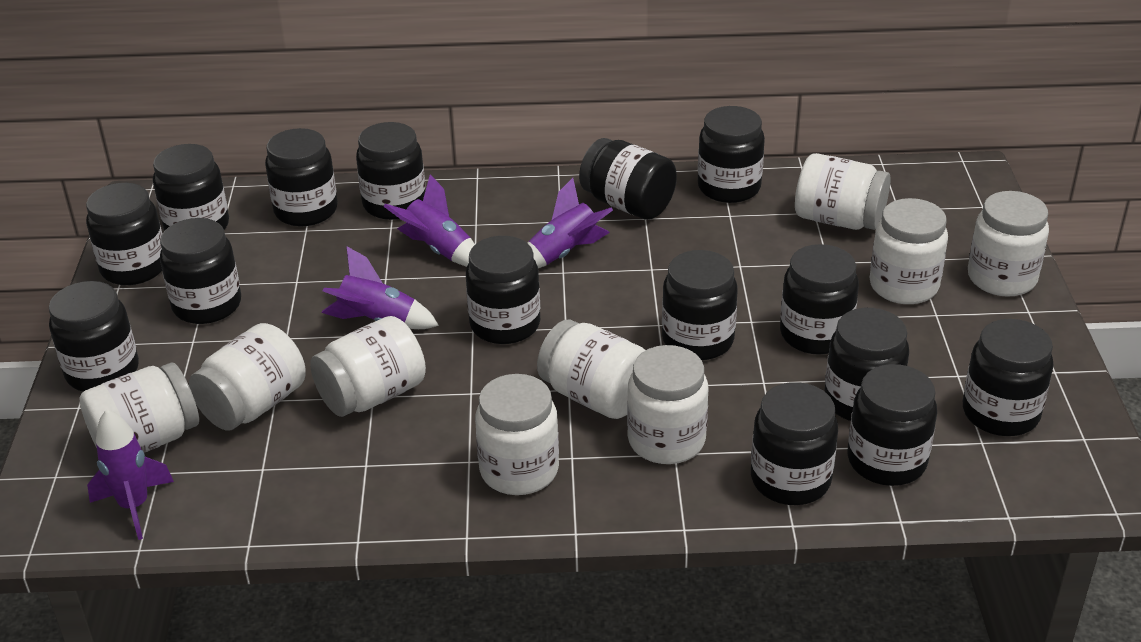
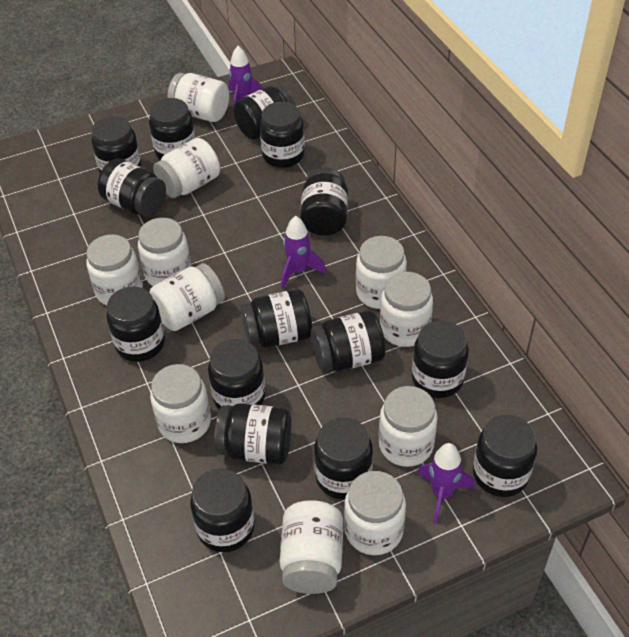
purple rocket: 4 -> 3
white jar: 9 -> 11

